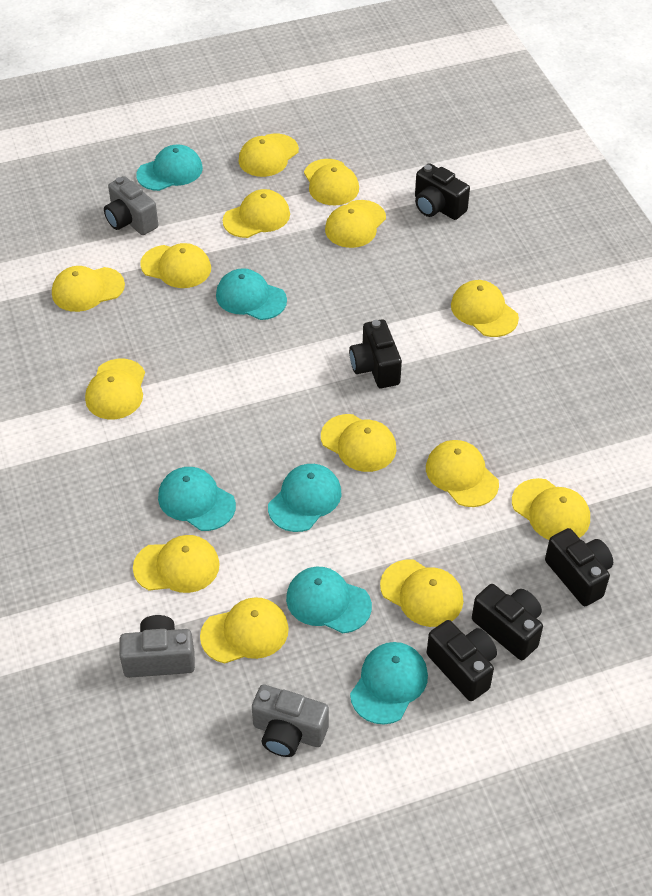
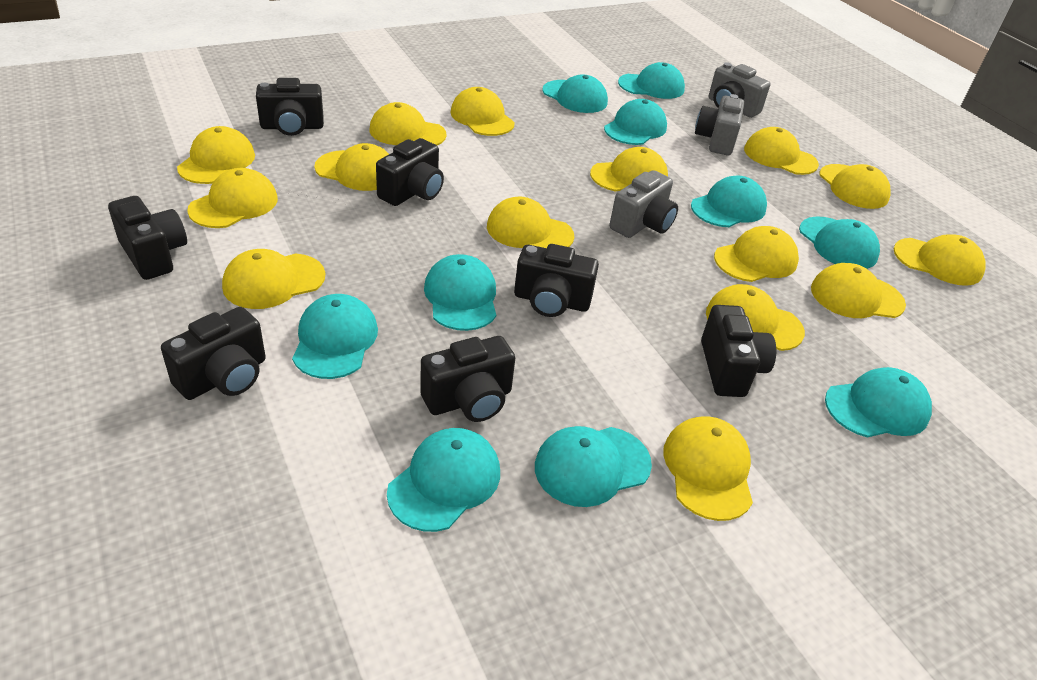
black camera: 5 -> 7
turquoise cap: 6 -> 10
yellow cap: 14 -> 15

